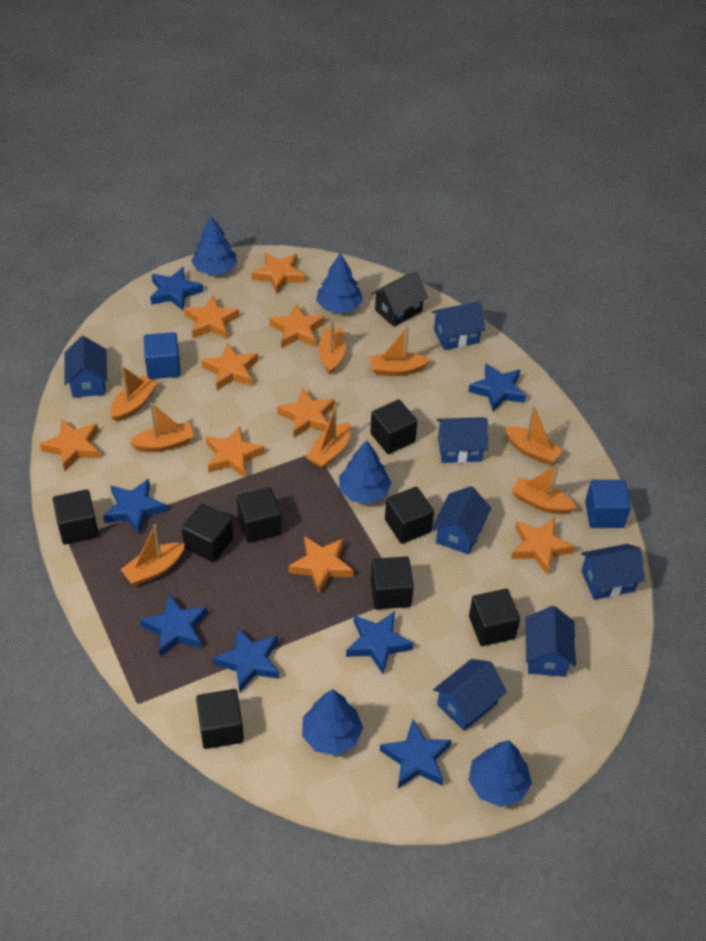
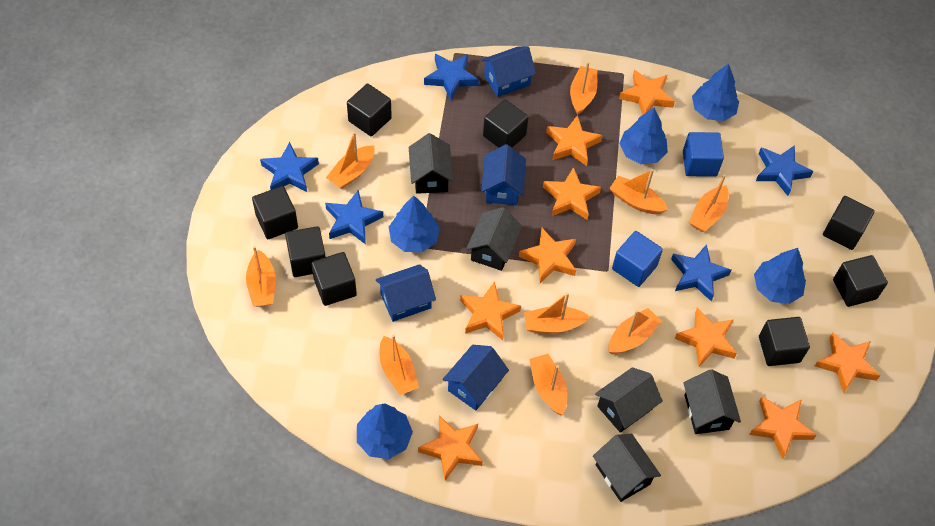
black house: 1 -> 5
blue house: 7 -> 4
blue star: 7 -> 5
orange boat: 8 -> 9

